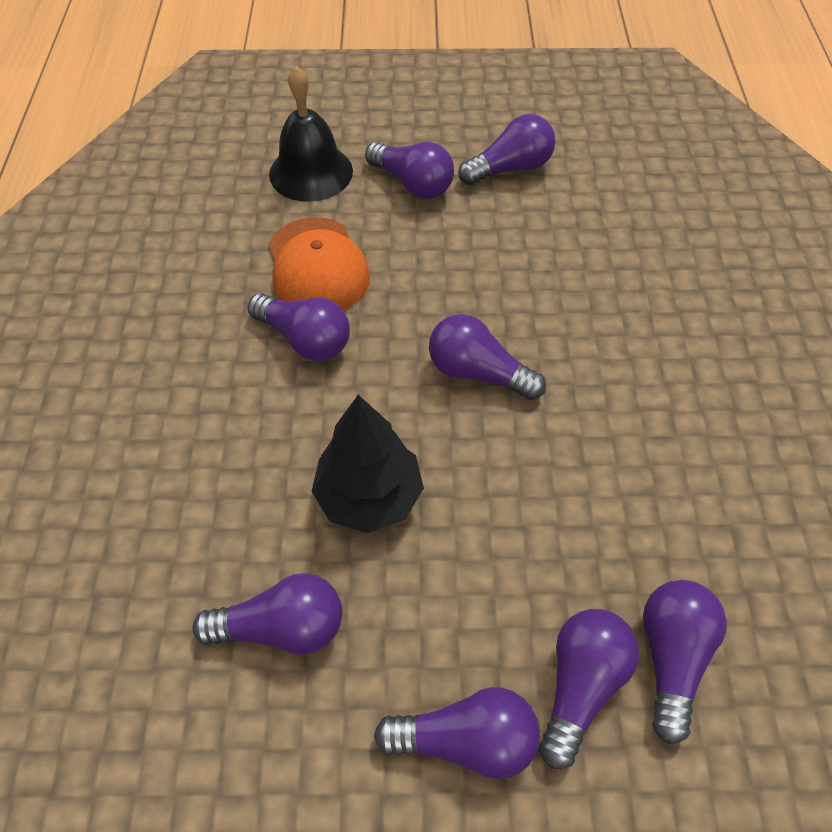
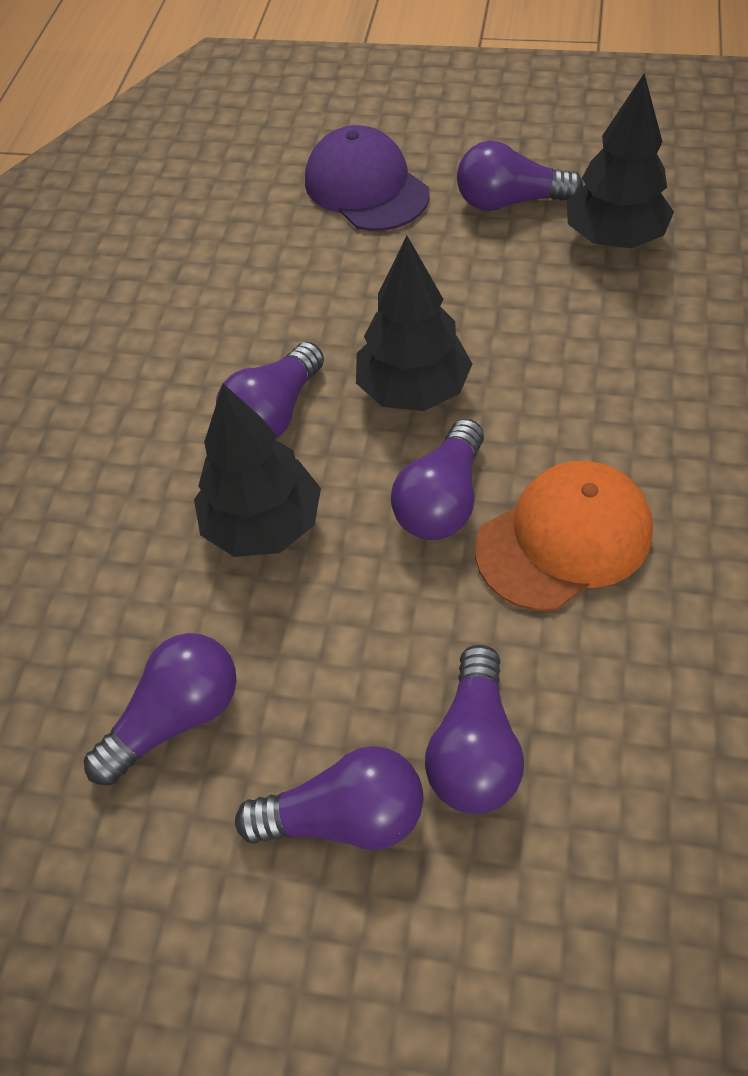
black bell: 1 -> 0
black tree: 1 -> 3
purple cap: 0 -> 1
purple light bulb: 8 -> 6

